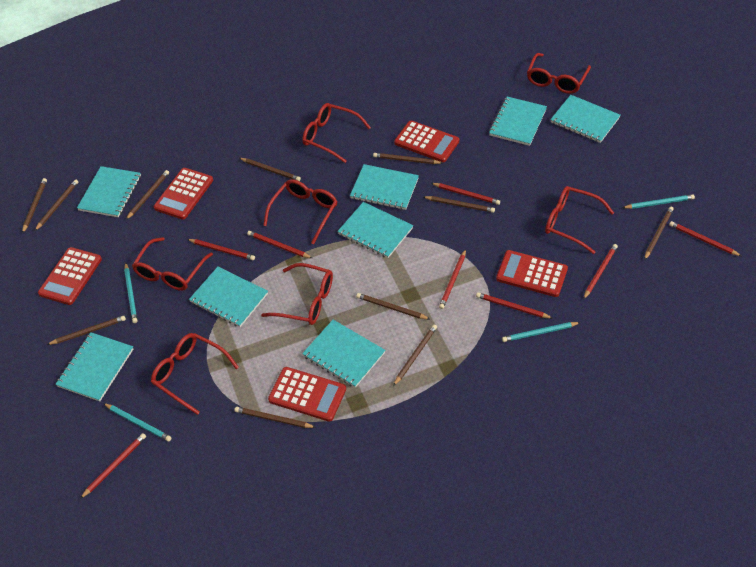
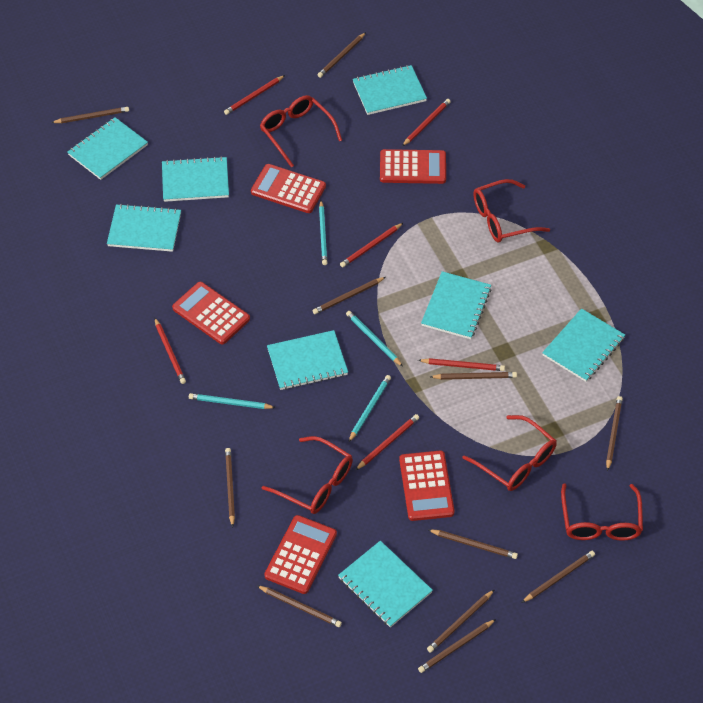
red glasses: 7 -> 5
red pencil: 8 -> 6

